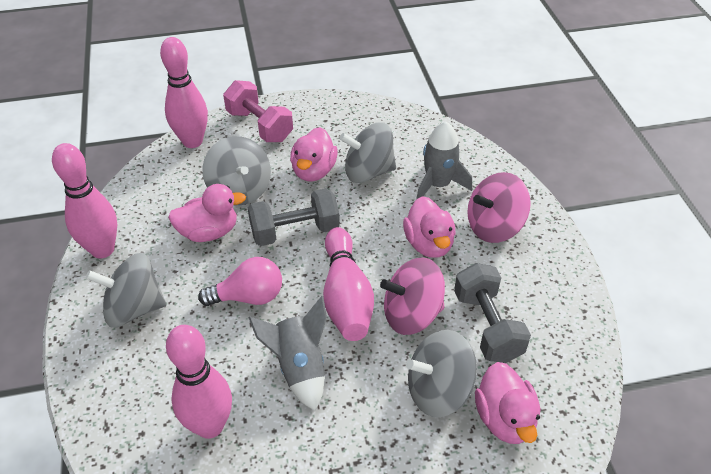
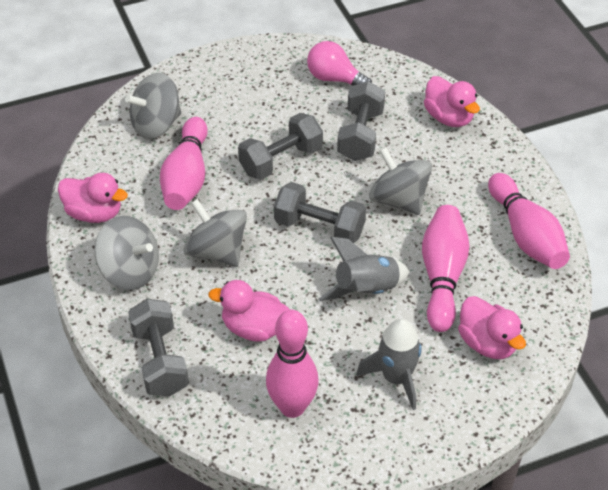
grey dumbbell: 2 -> 4
pink dumbbell: 1 -> 0
pink spinning top: 2 -> 0

